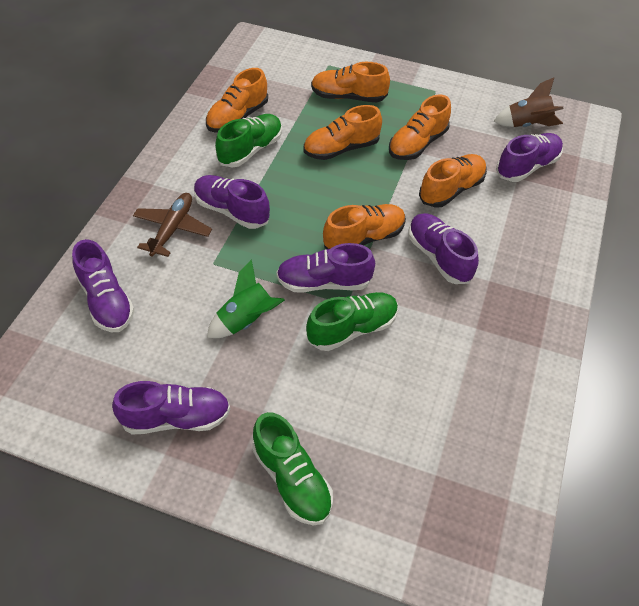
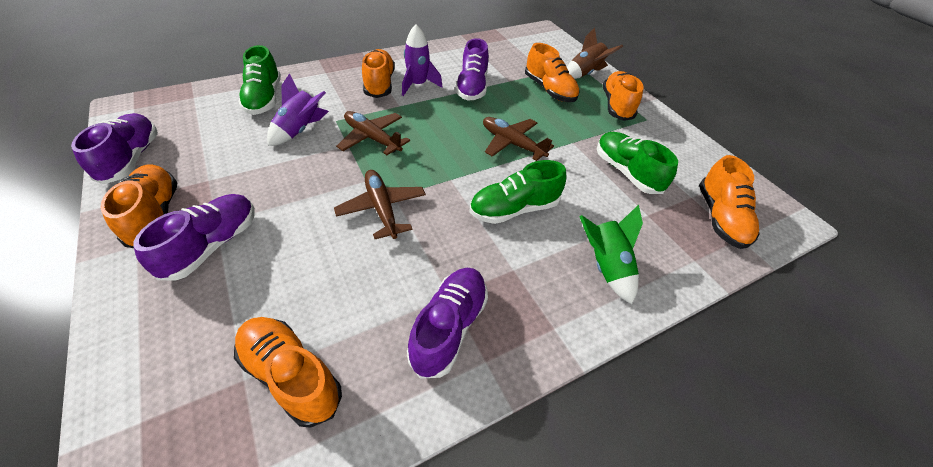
brown plane: 1 -> 3
purple rocket: 0 -> 2
purple shoe: 6 -> 4

